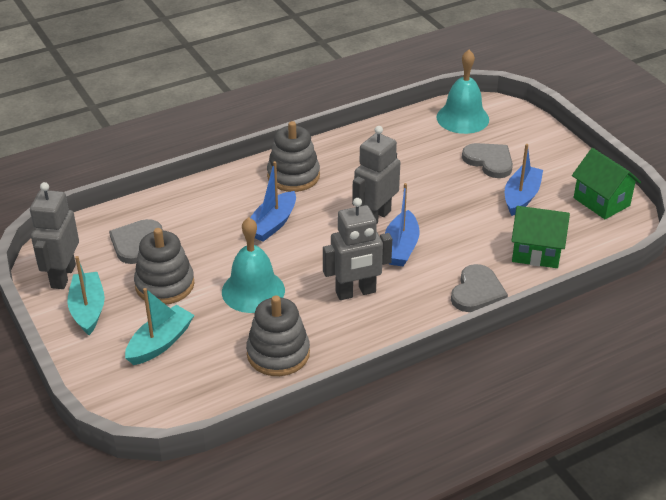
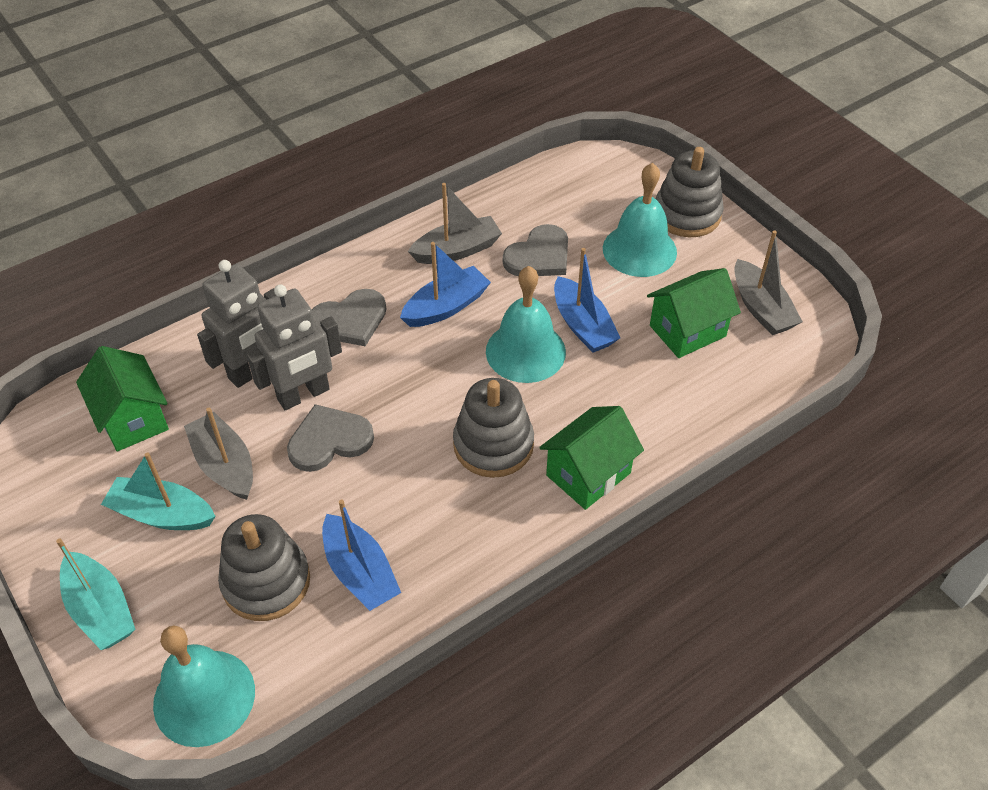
green house: 2 -> 3
grey boat: 0 -> 3
grey robot: 3 -> 2
turquoise bell: 2 -> 3

